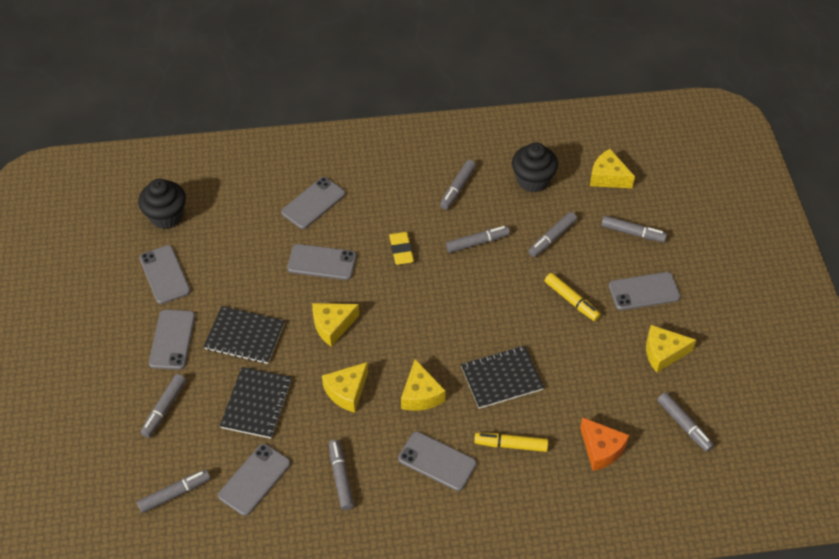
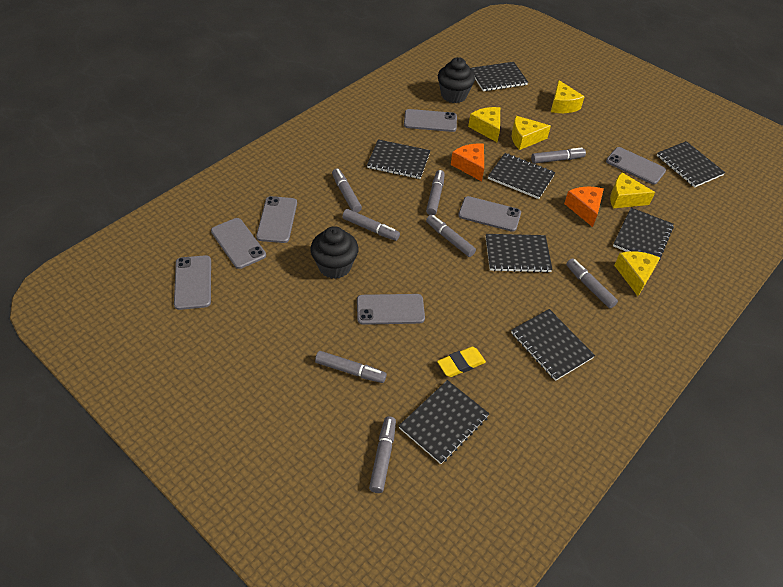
black notebook: 3 -> 8
orange cheese: 1 -> 2
yellow marker: 2 -> 0

